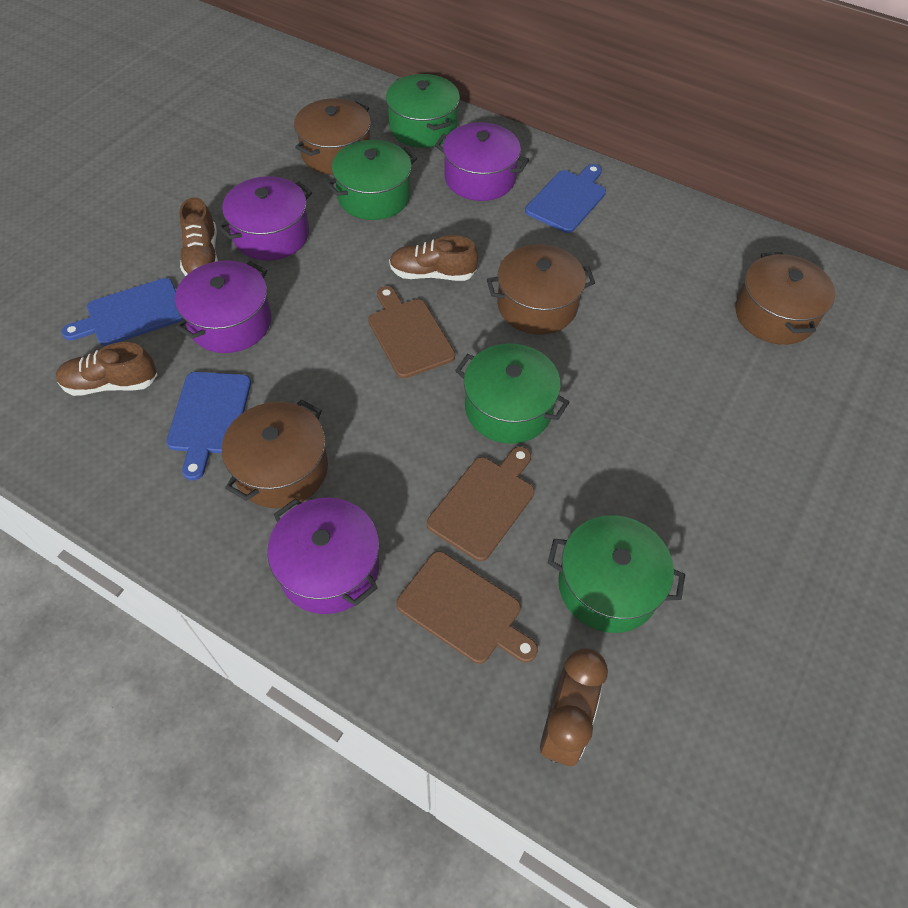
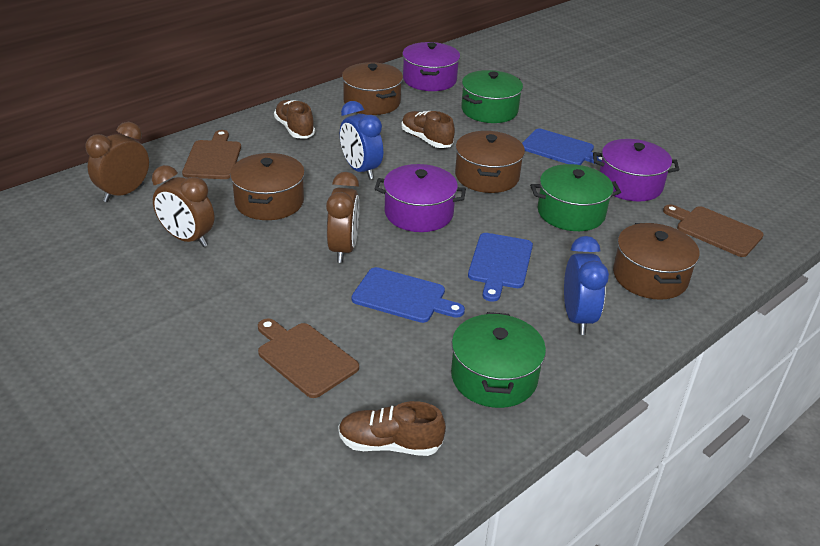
blue clock: 0 -> 2
brown clock: 1 -> 3
green pot: 4 -> 3
purple pot: 4 -> 3

